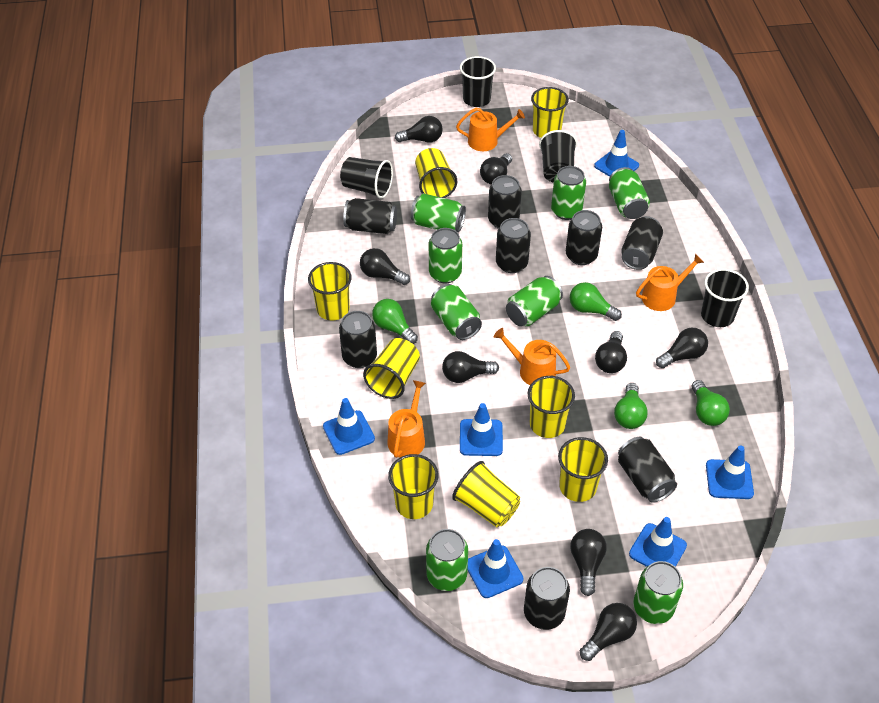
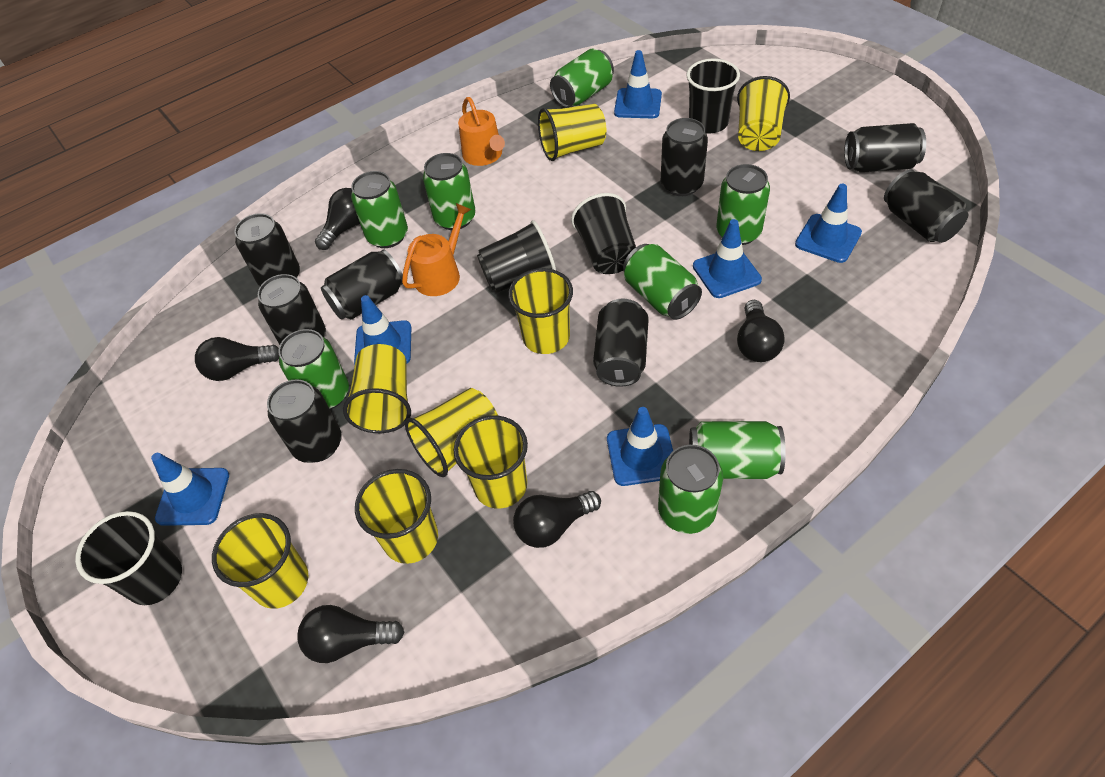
black light bulb: 8 -> 5
green light bulb: 4 -> 0
orange watering can: 4 -> 2

